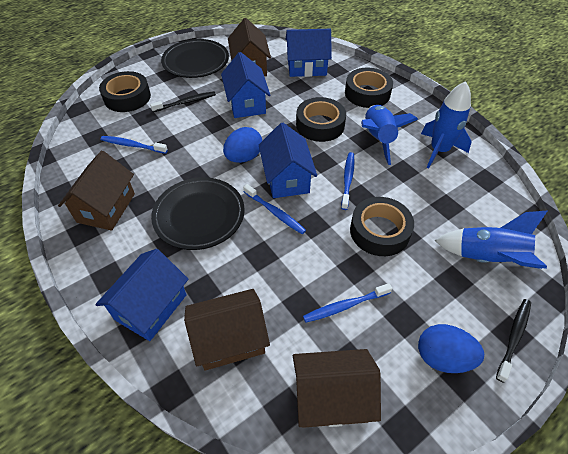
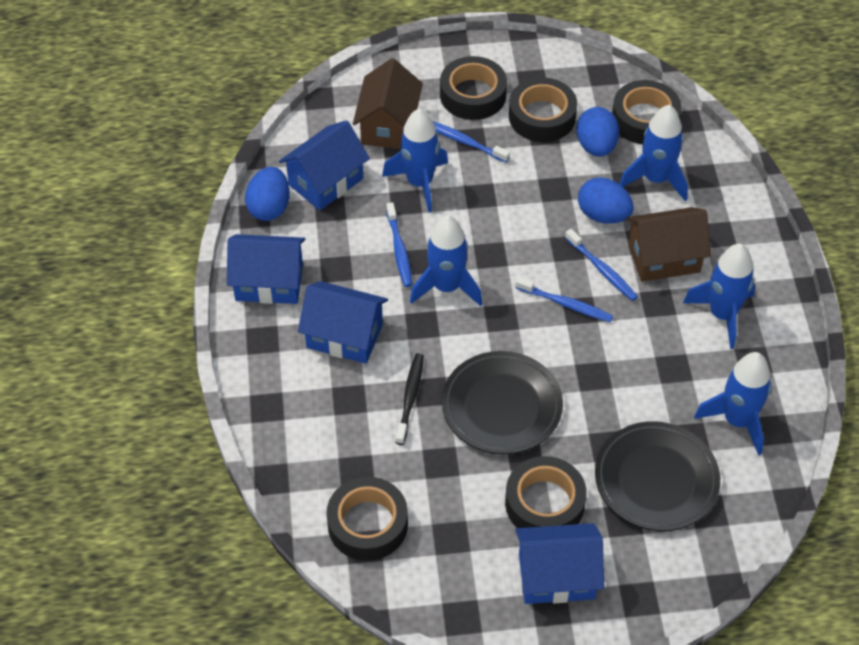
black tape: 4 -> 5
black toothbrush: 2 -> 1
blue egg: 2 -> 3
blue rocket: 3 -> 5
brown house: 4 -> 2

